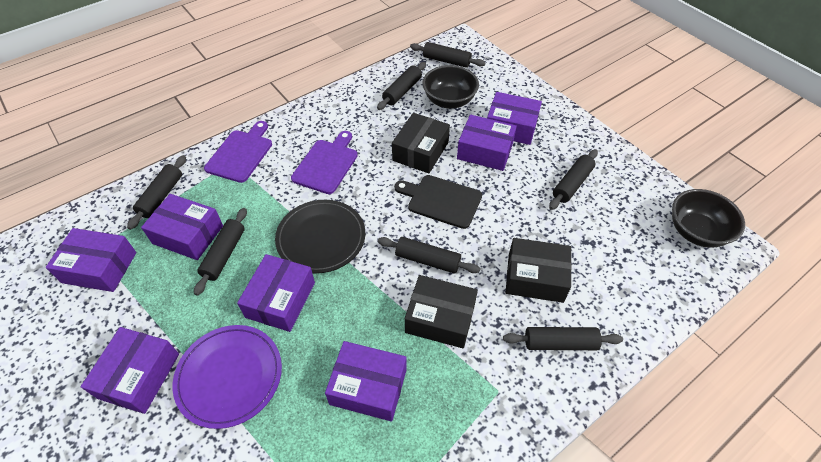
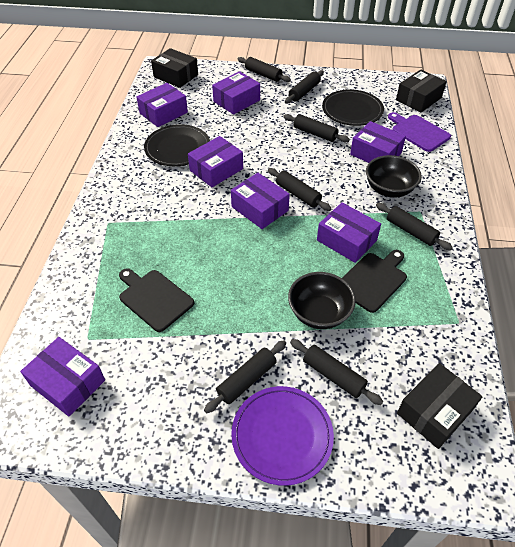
black cutting board: 1 -> 2
black plate: 1 -> 2
purple cutting board: 2 -> 1

